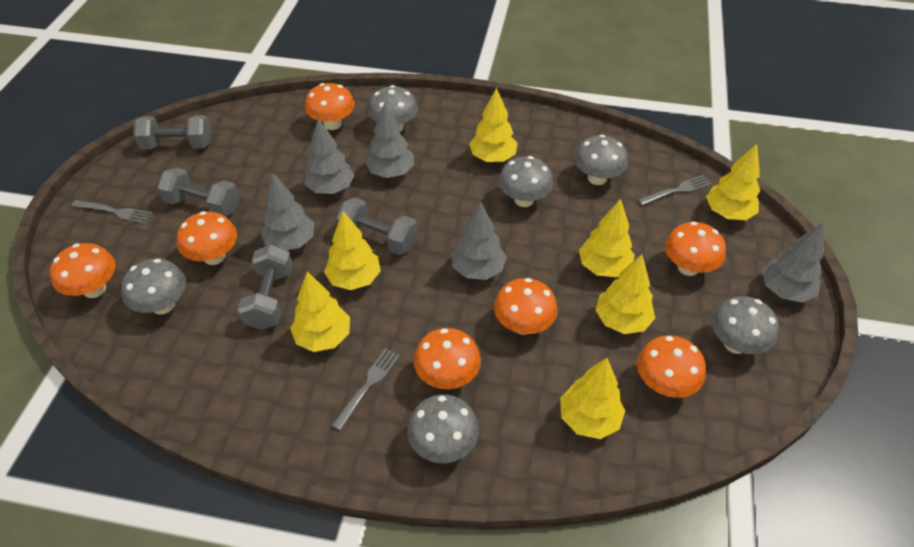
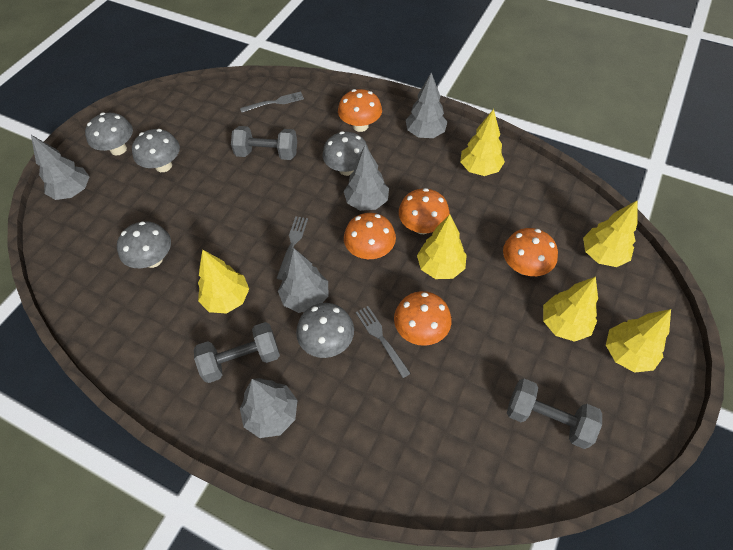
grey dumbbell: 4 -> 3
grey mushroom: 6 -> 5
orange mushroom: 7 -> 5
yellow tree: 7 -> 6

